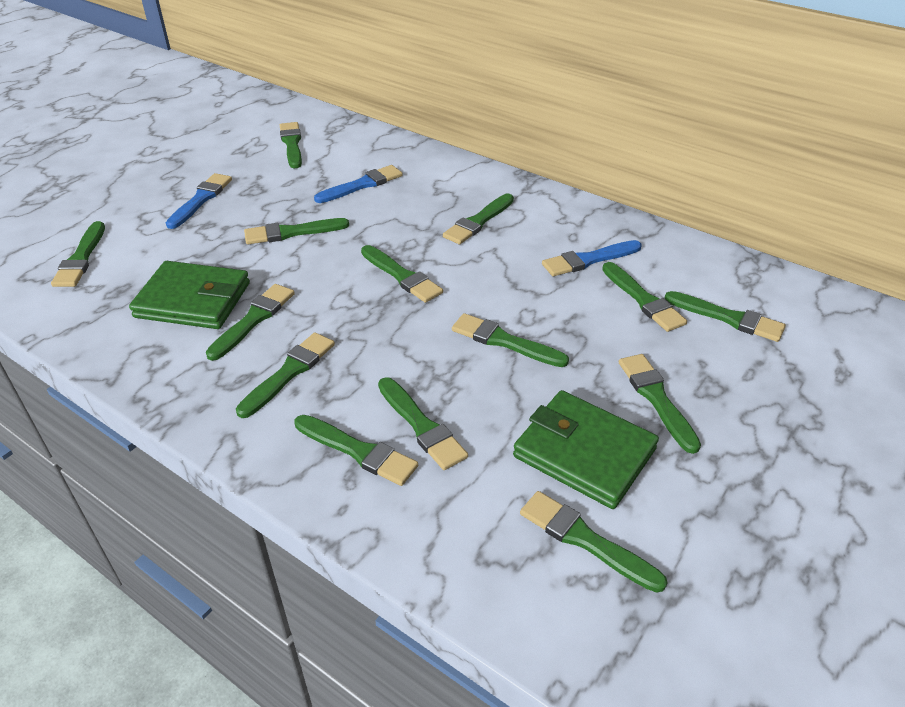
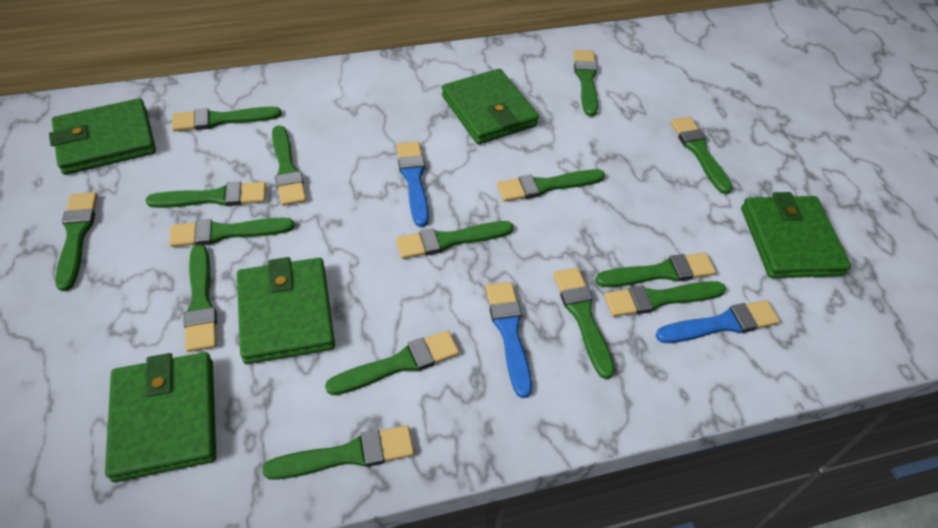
green brush: 14 -> 15
green wallet: 2 -> 5

